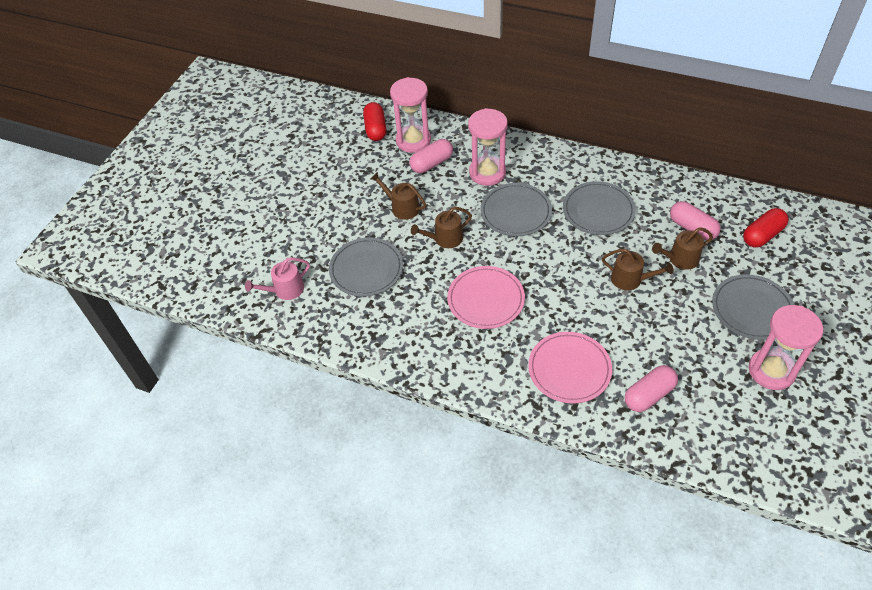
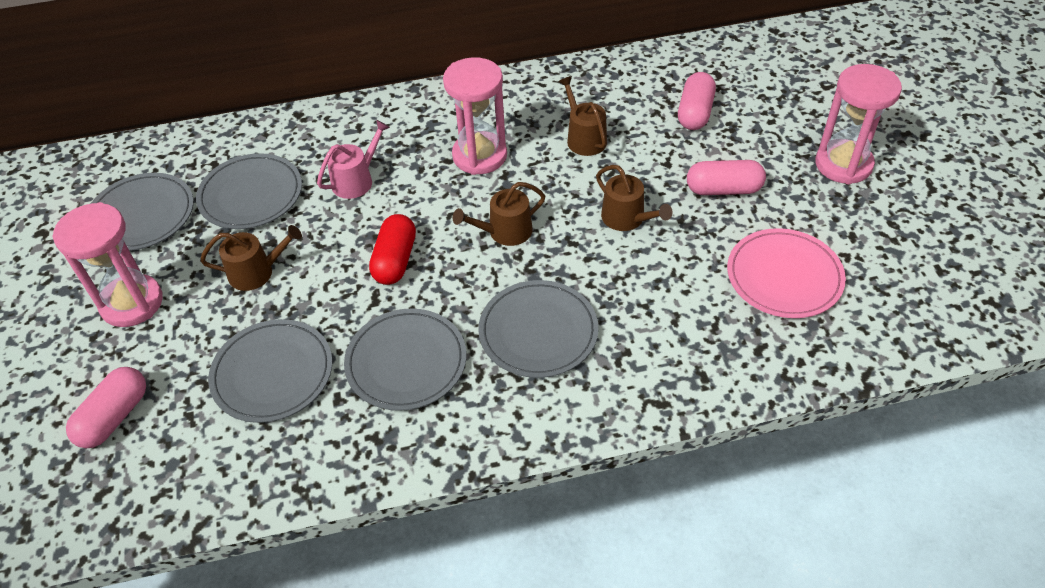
grey plate: 4 -> 5
pink plate: 2 -> 1
red capsule: 2 -> 1

